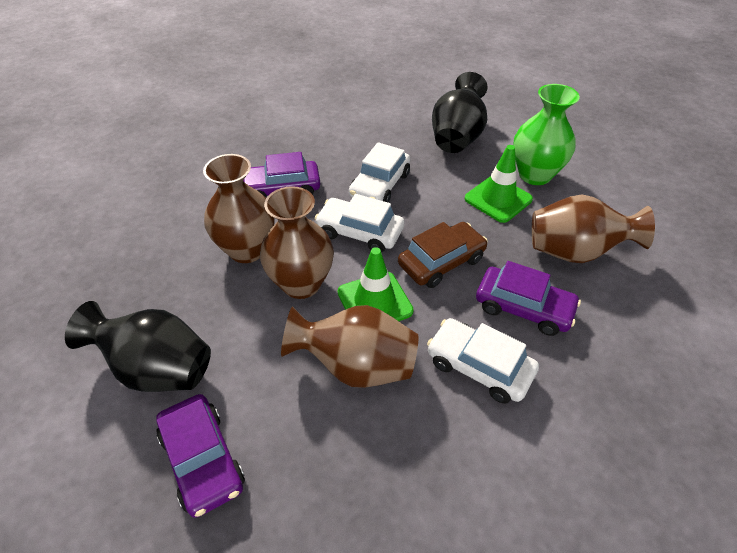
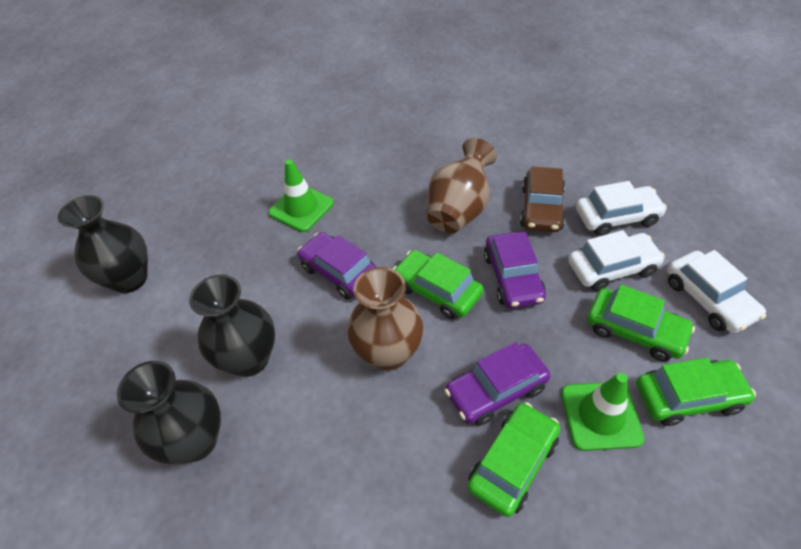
black vase: 2 -> 3
brown vase: 4 -> 2
green car: 0 -> 4
green vase: 1 -> 0

